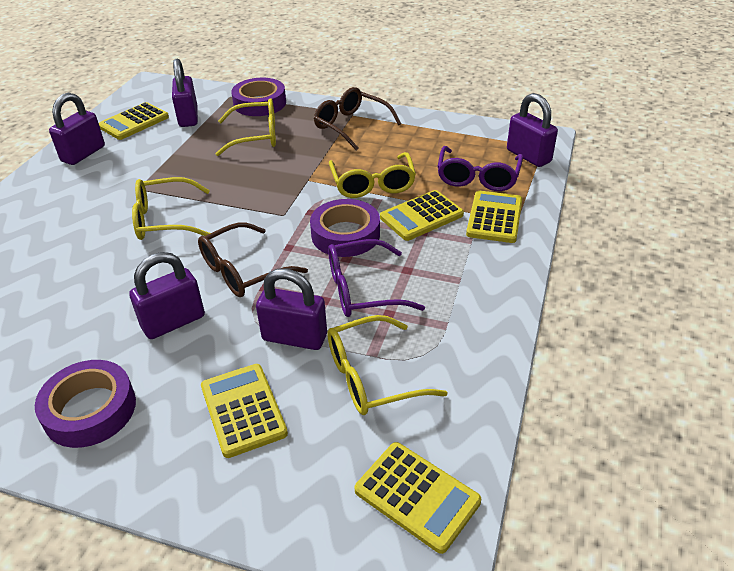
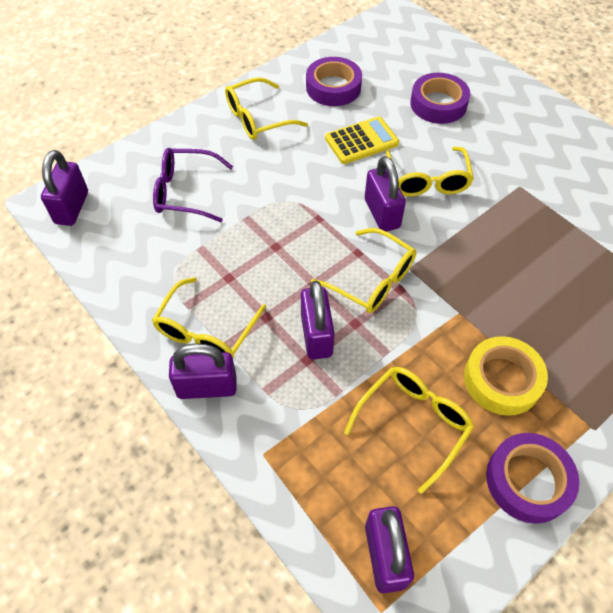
brown glasses: 2 -> 0
purple glasses: 2 -> 1
yellow calculator: 5 -> 1
yellow glasses: 4 -> 5
yellow tape: 0 -> 1

